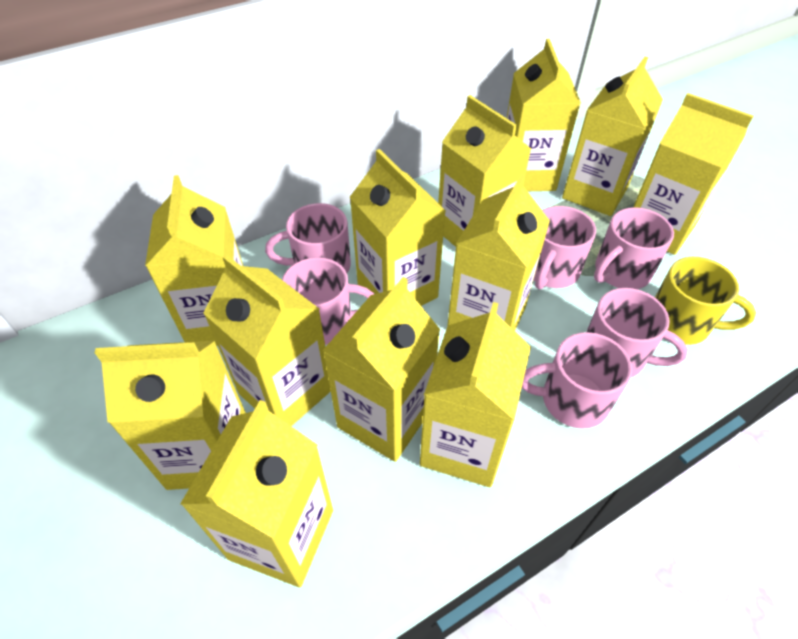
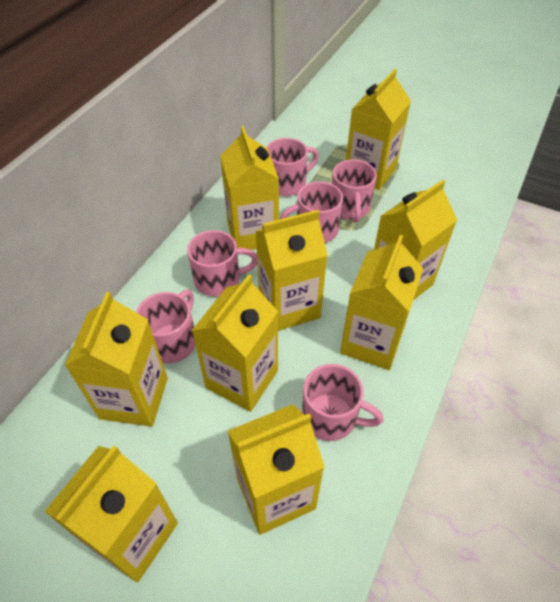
yellow carton: 12 -> 9
yellow mug: 1 -> 0

